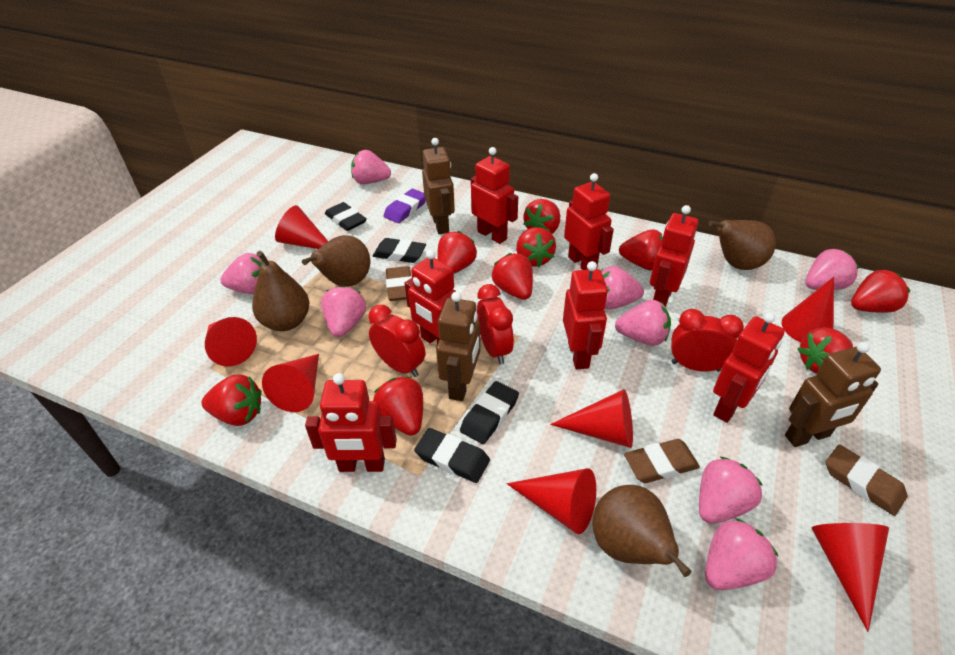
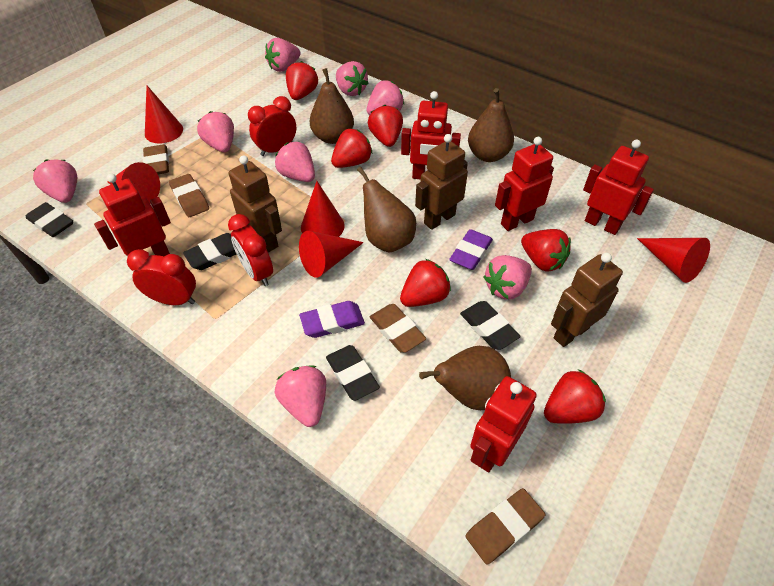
brown eraser: 3 -> 4
purple eraser: 1 -> 2
red cone: 7 -> 5
red robot: 7 -> 5
red strawberry: 9 -> 6

